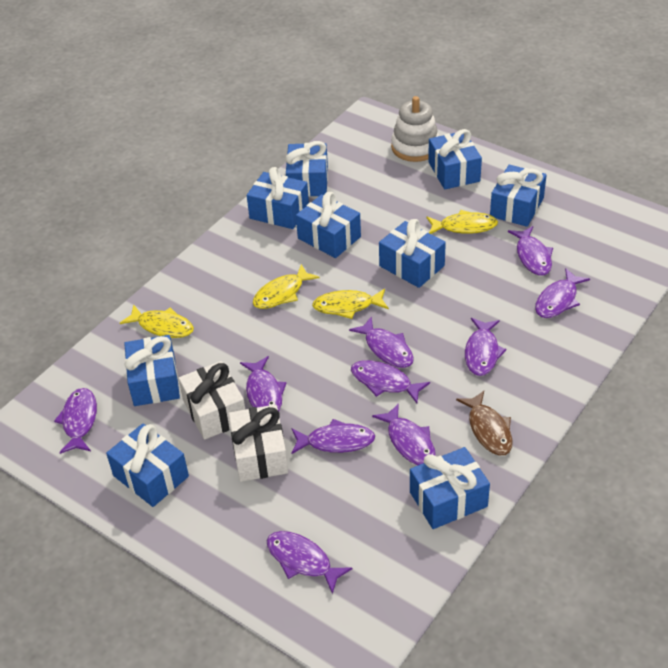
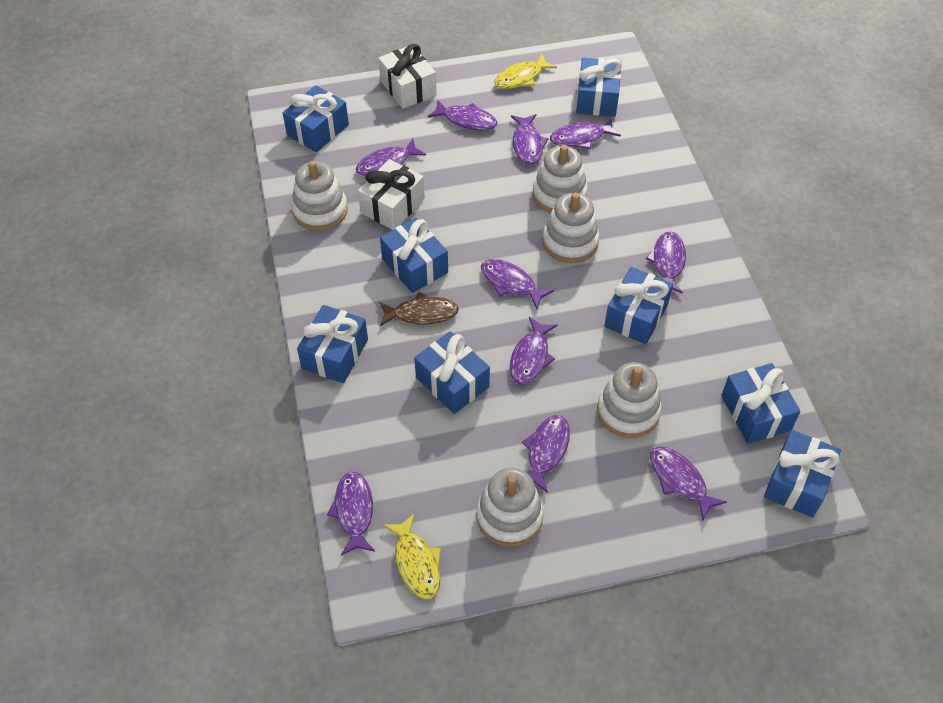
blue gift: 9 -> 8
white stacking toy: 1 -> 5
yellow fish: 4 -> 2

